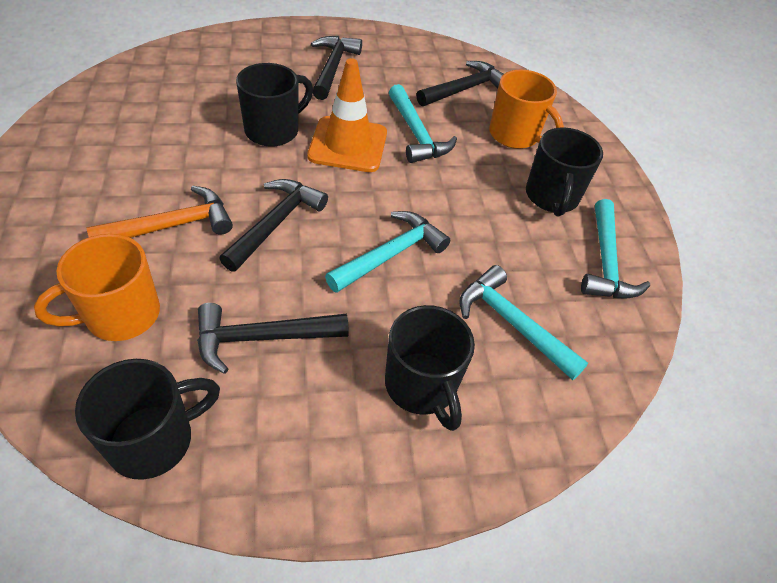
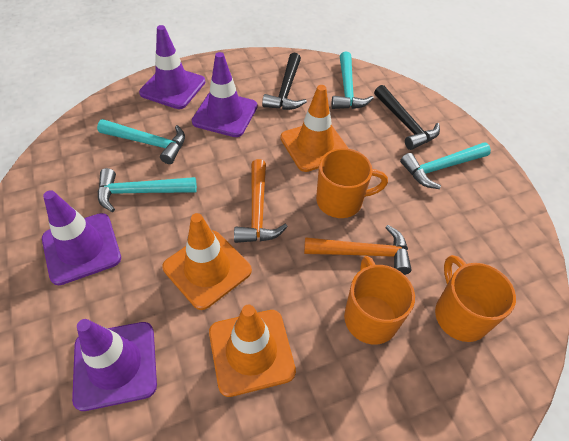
black hammer: 4 -> 2
black mug: 4 -> 0
orange hammer: 1 -> 2
orange mug: 2 -> 3
orange traffic cone: 1 -> 3
purple traffic cone: 0 -> 4

